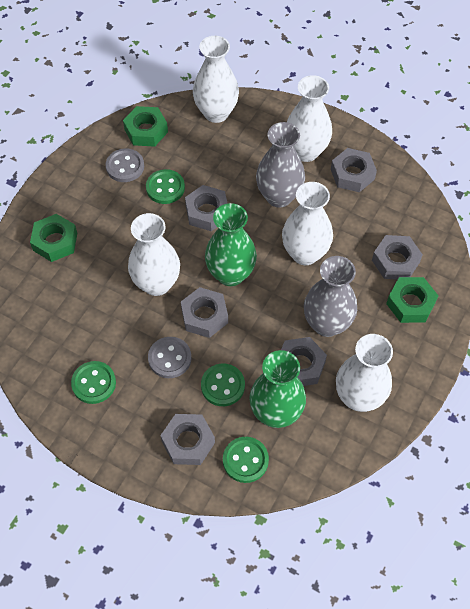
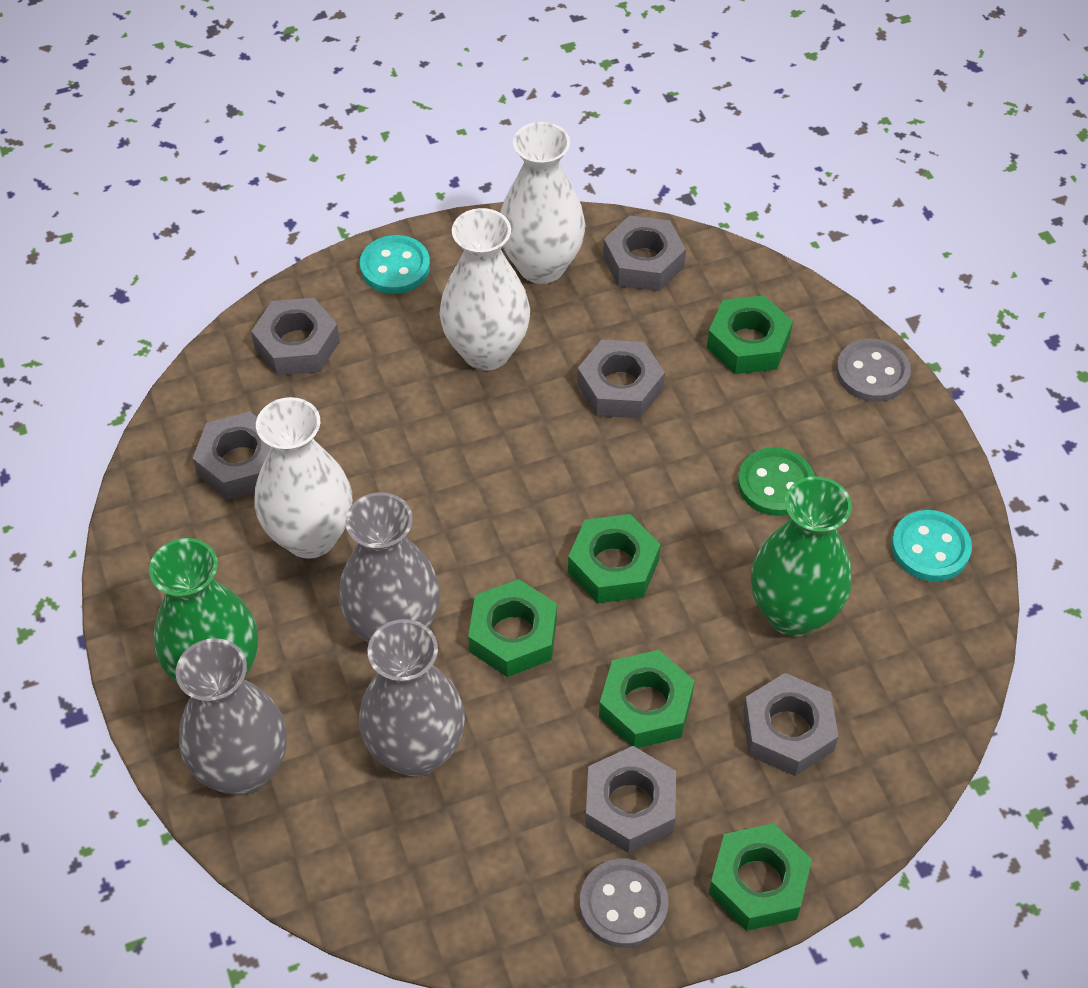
green button: 4 -> 1
green nut: 3 -> 5
grey vase: 2 -> 3
turquoise button: 0 -> 2
white vase: 5 -> 3

